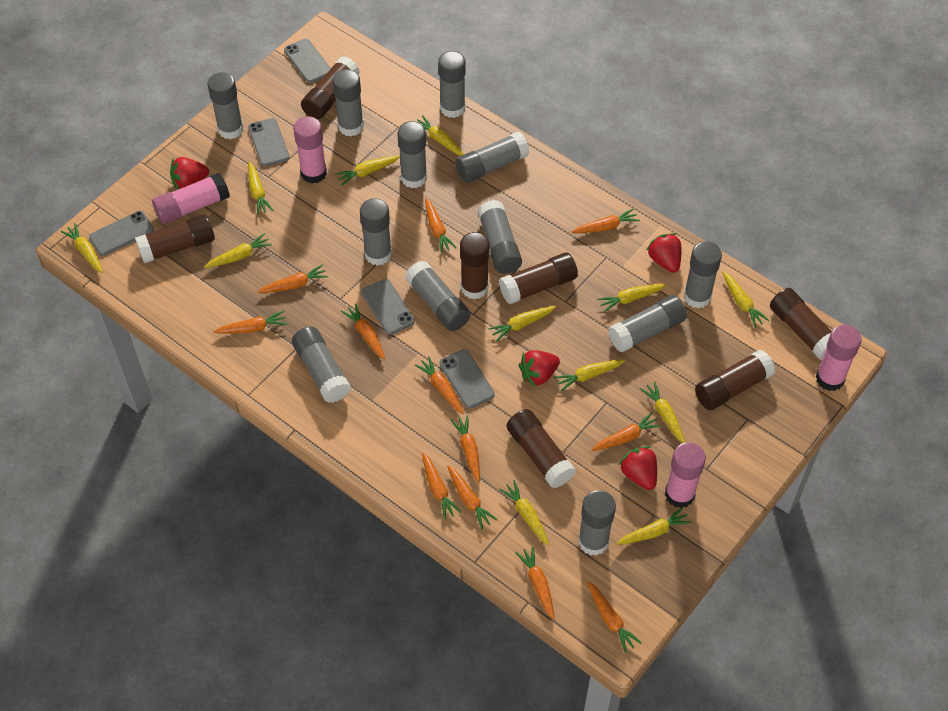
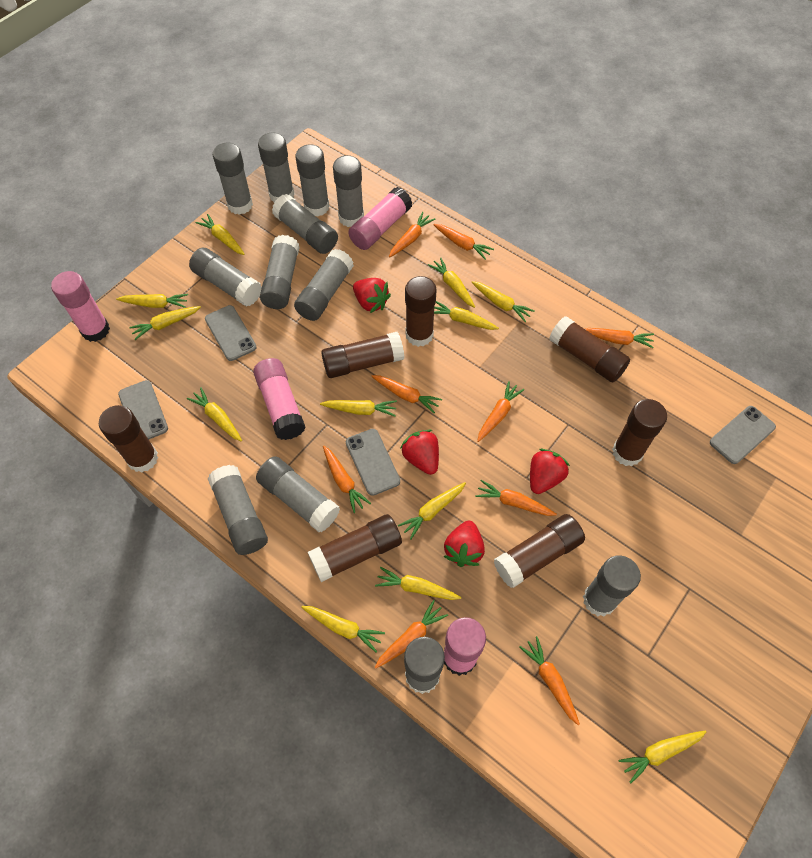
grey phone: 5 -> 4
orange carrot: 12 -> 9

